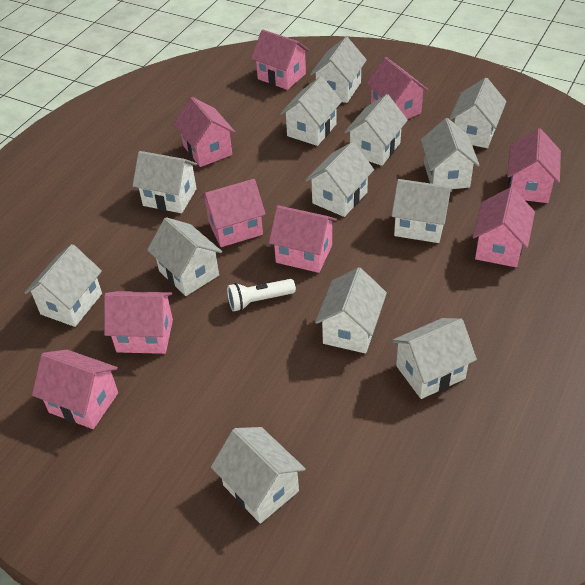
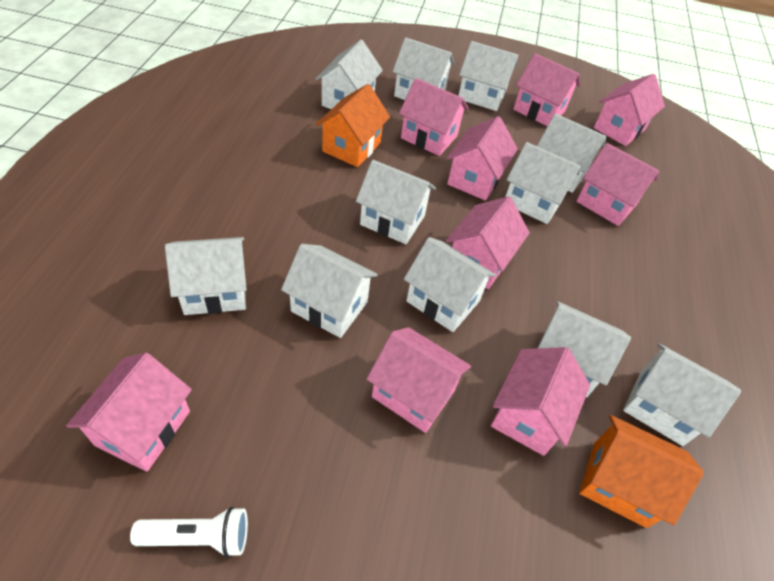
orange house: 0 -> 2
white house: 13 -> 11

